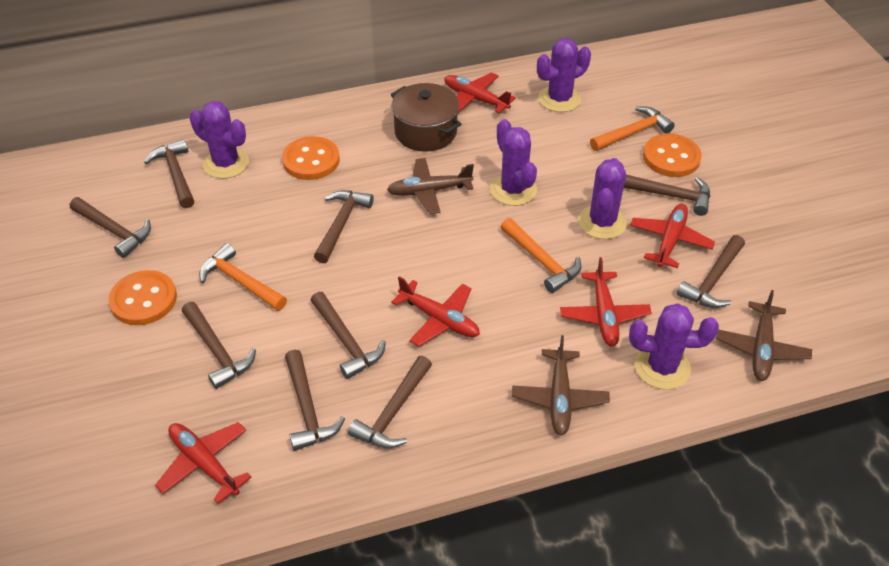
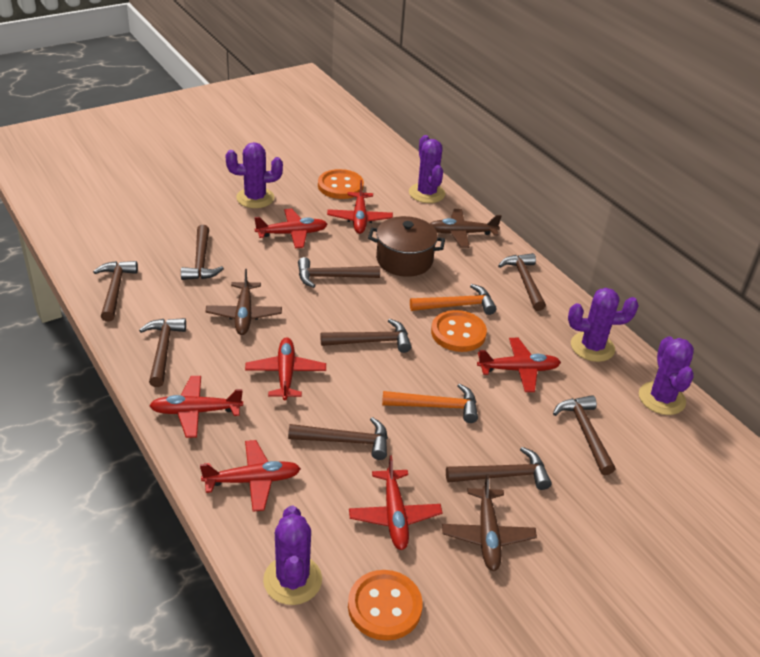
orange hammer: 3 -> 2
red plane: 5 -> 7

